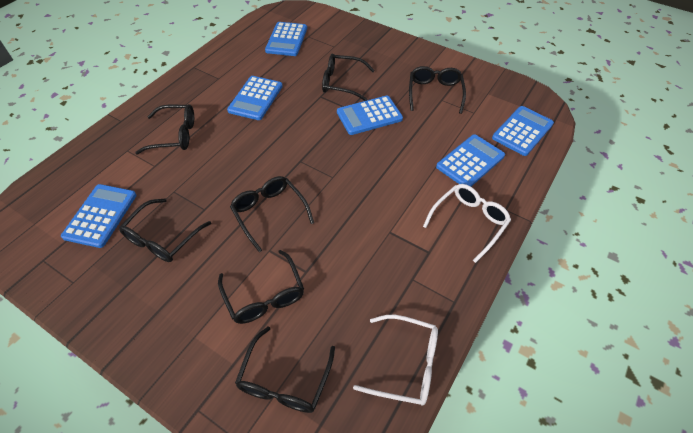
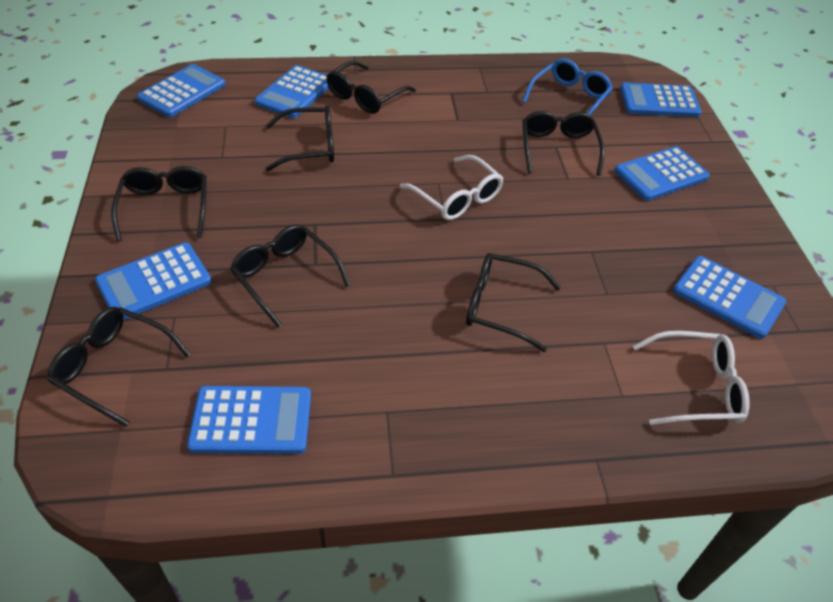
blue calculator: 6 -> 7
blue glasses: 0 -> 1

